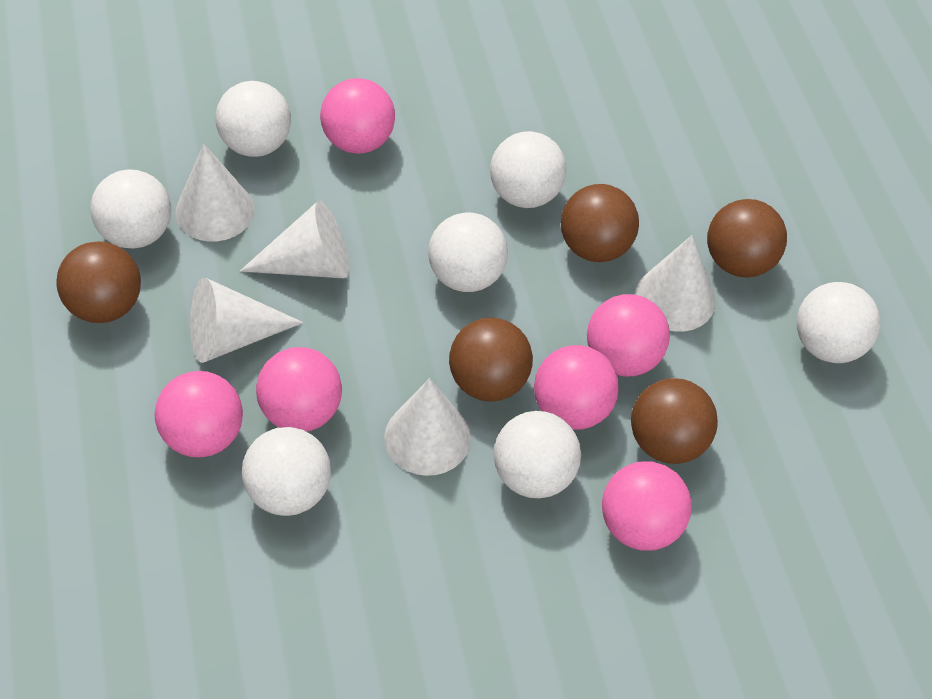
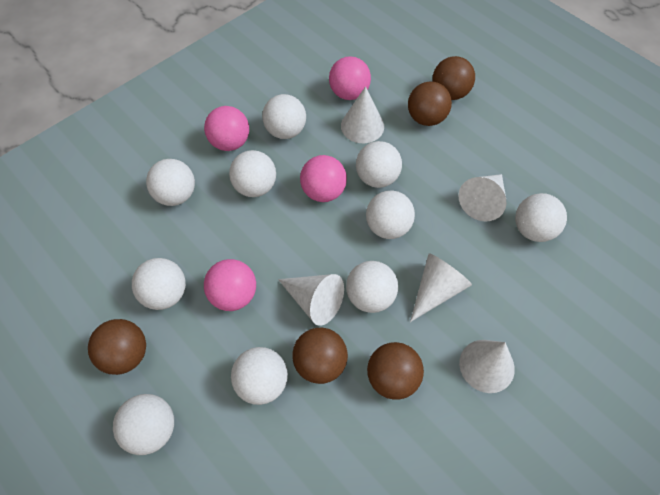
pink ball: 6 -> 4
white ball: 7 -> 10

